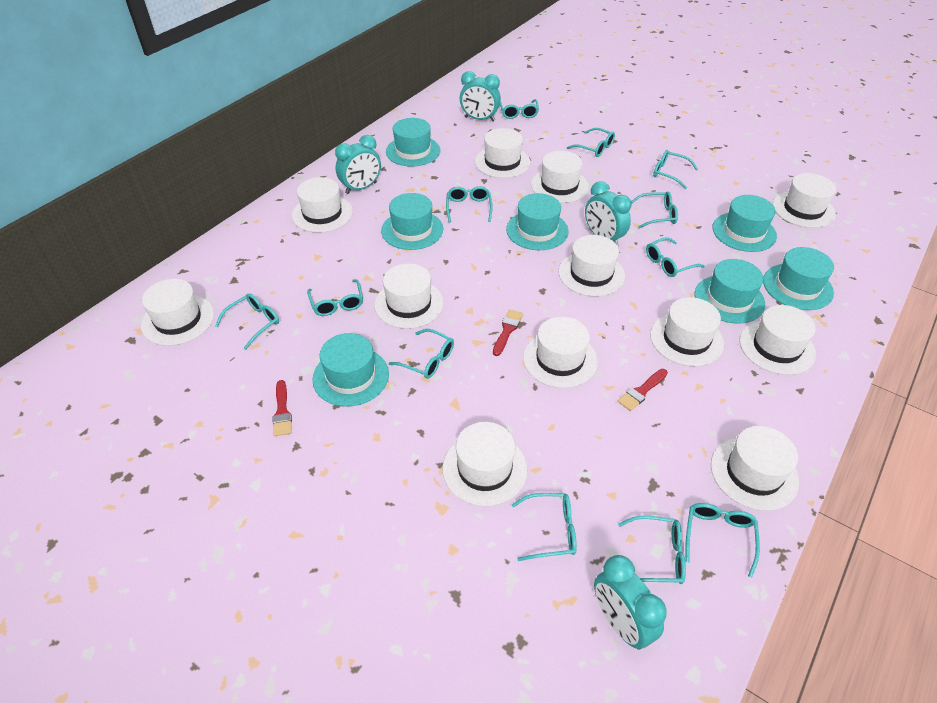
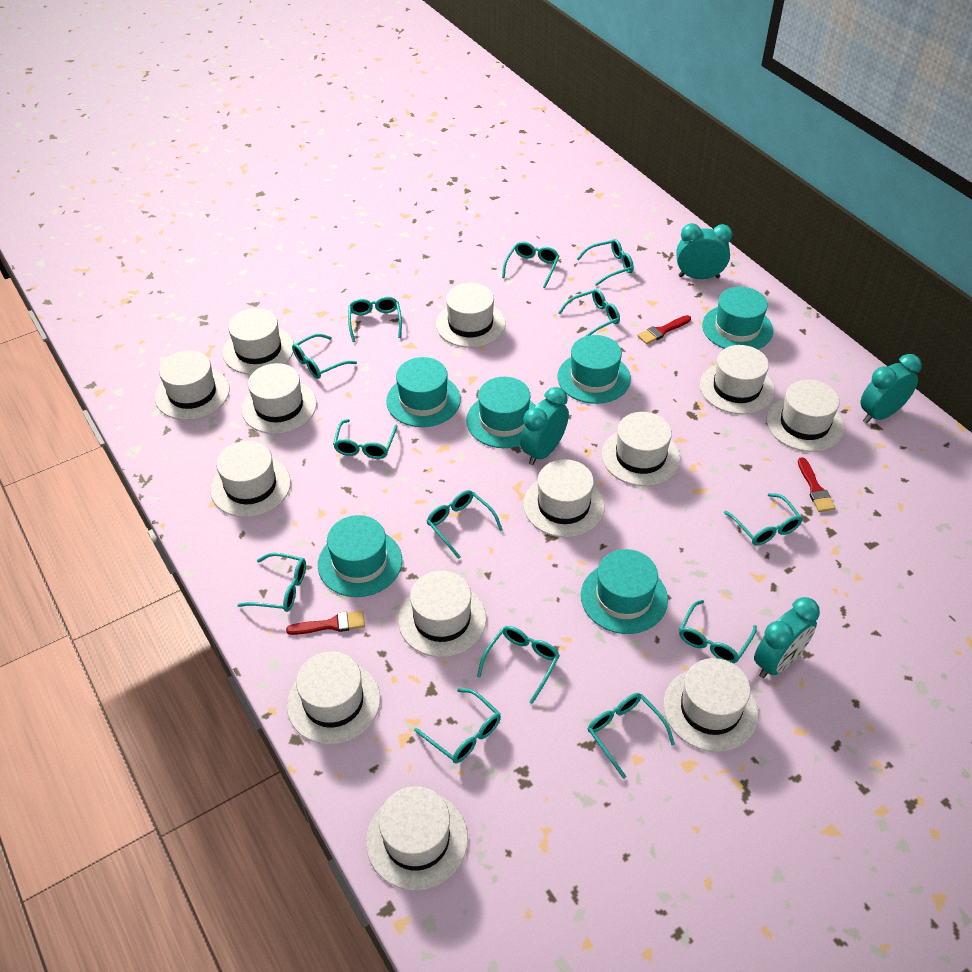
turquoise glasses: 12 -> 13
turquoise hat: 7 -> 6
white hat: 12 -> 13

